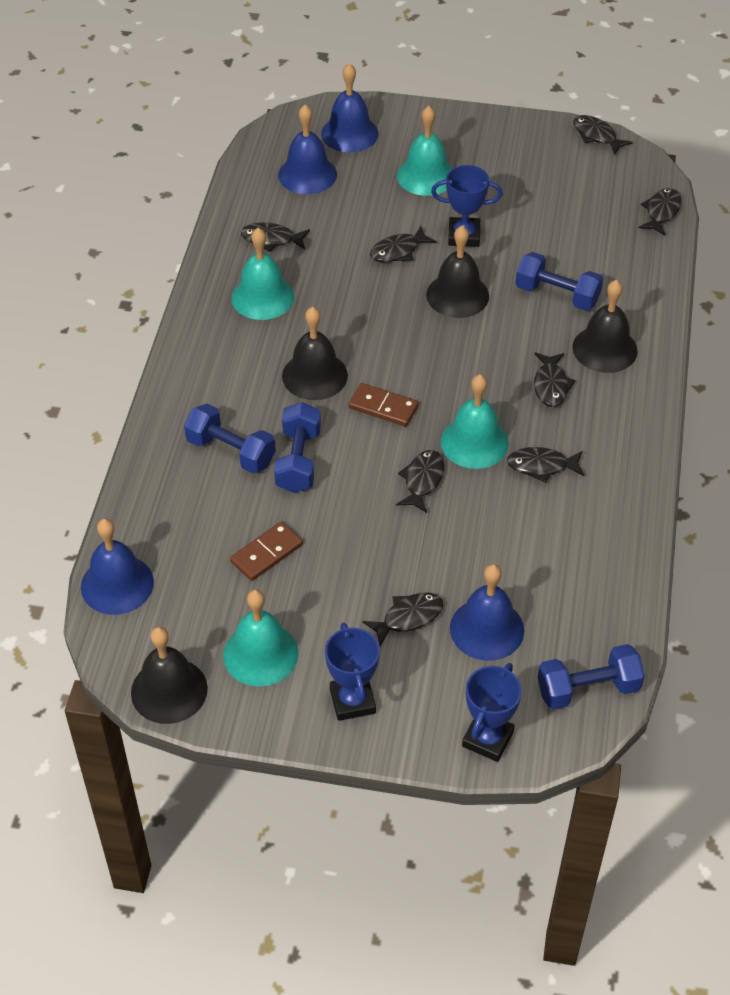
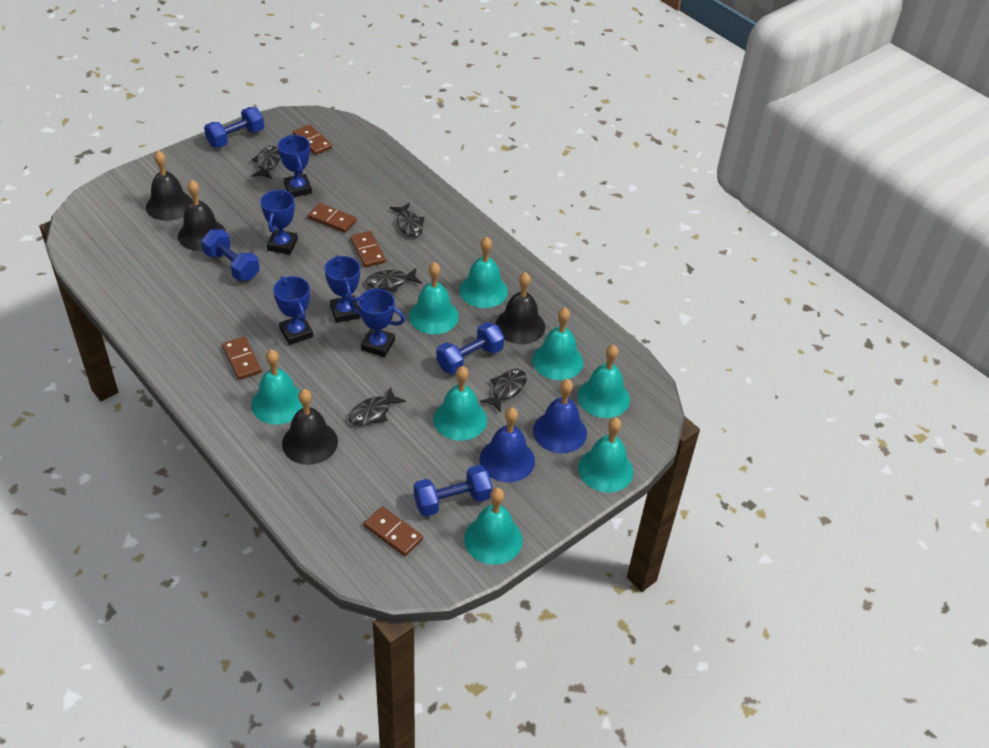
black fish: 8 -> 5
blue bell: 4 -> 2
blue trophy: 3 -> 5
brown domino: 2 -> 5
turquoise bell: 4 -> 8

